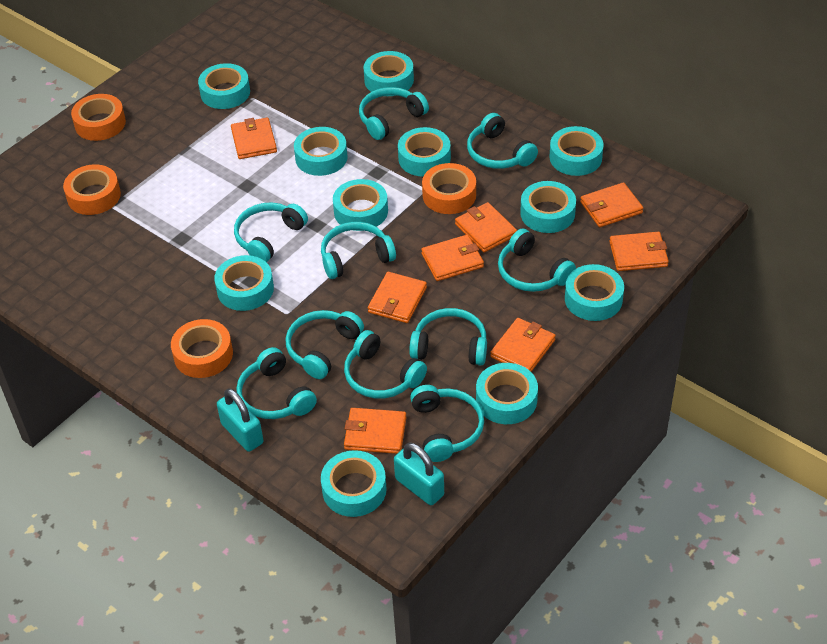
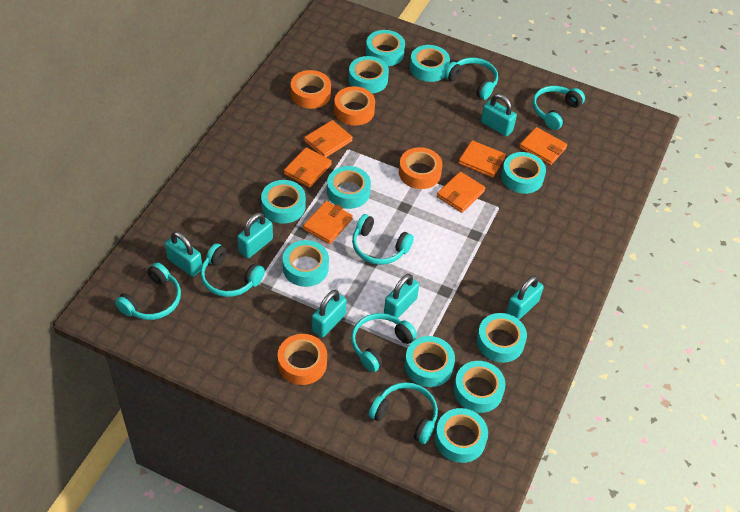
orange wallet: 8 -> 6
turquoise headphones: 10 -> 7
turquoise padlock: 2 -> 6

